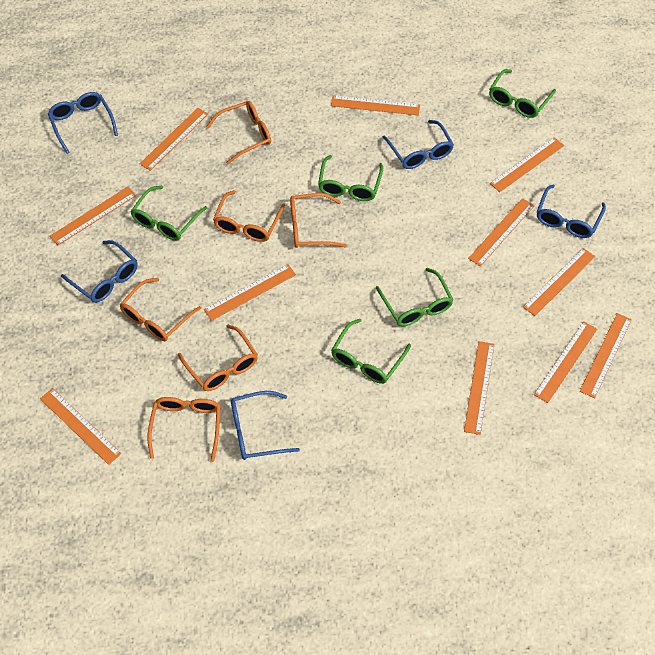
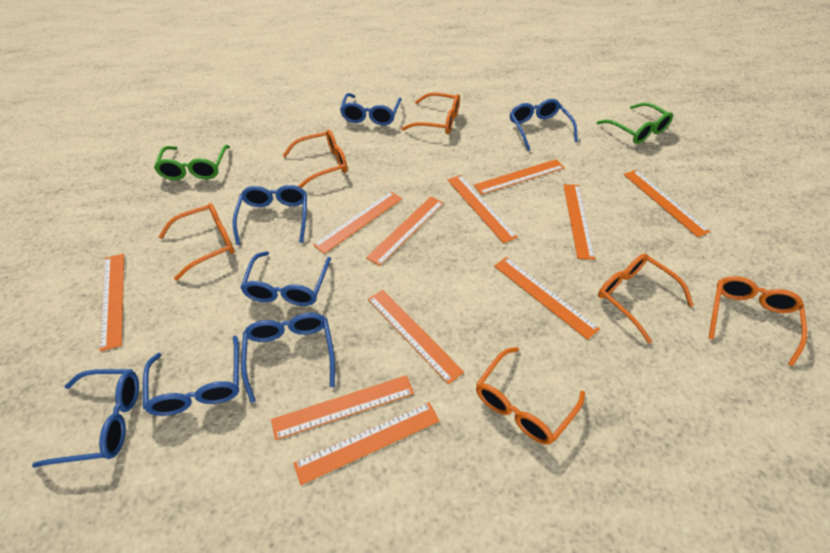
blue glasses: 5 -> 7
green glasses: 5 -> 2

